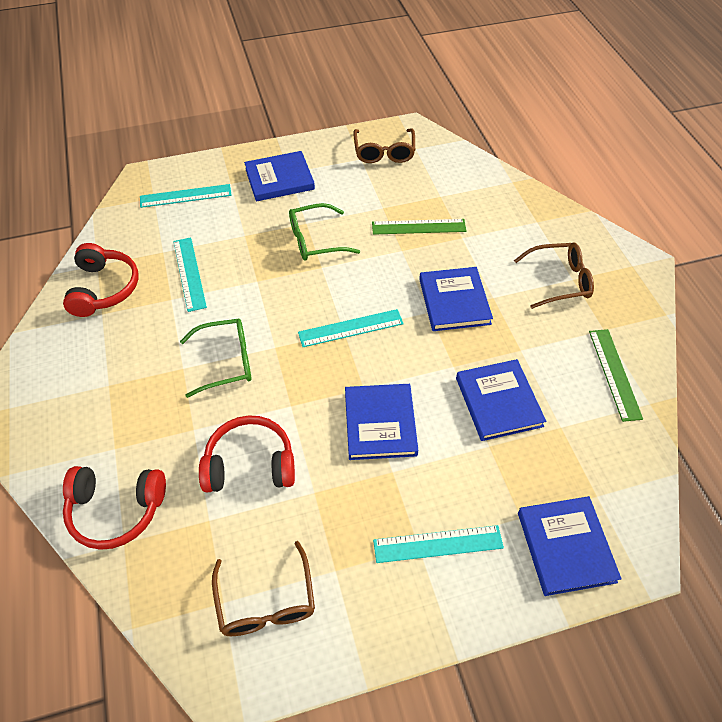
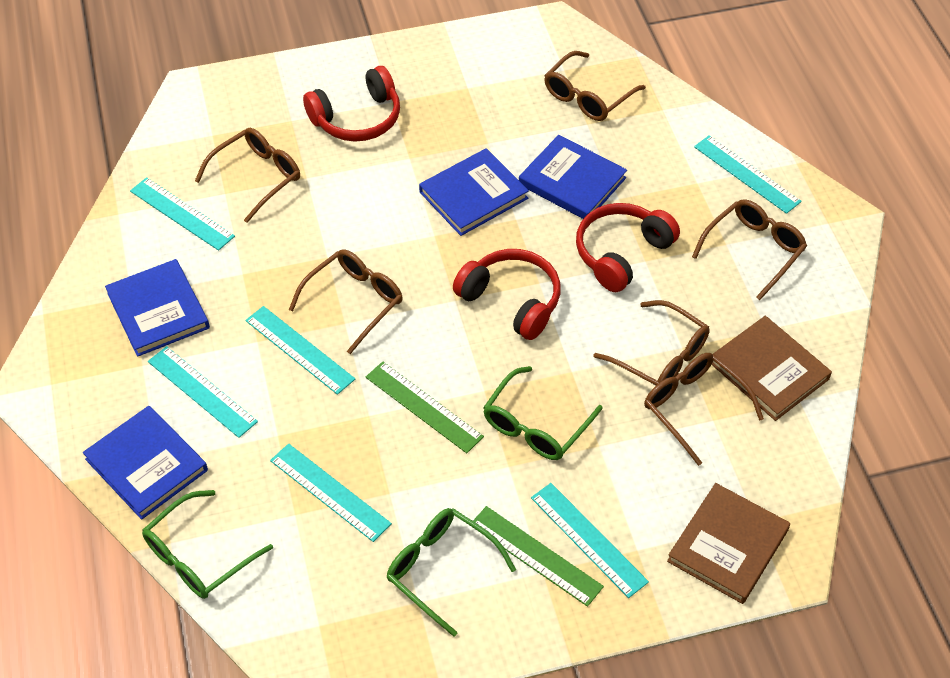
blue book: 5 -> 4
brown book: 0 -> 2
brown glasses: 3 -> 6
green glasses: 2 -> 3
turquoise ruler: 4 -> 6

